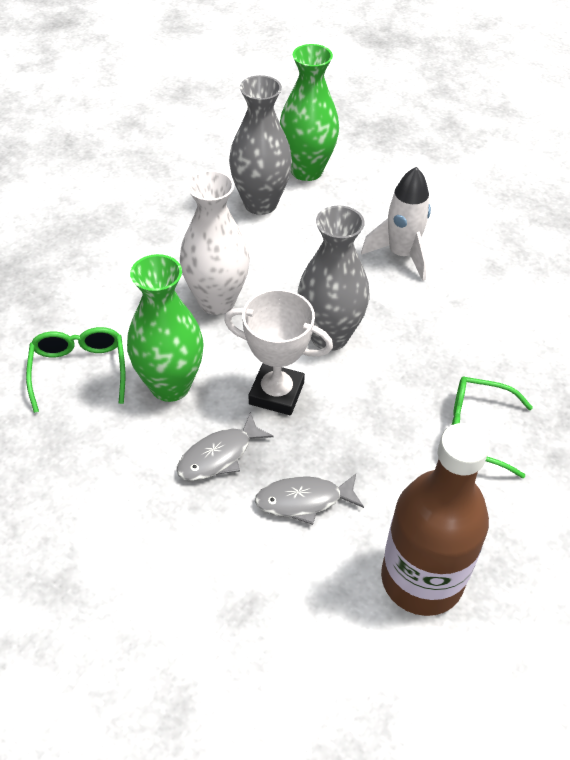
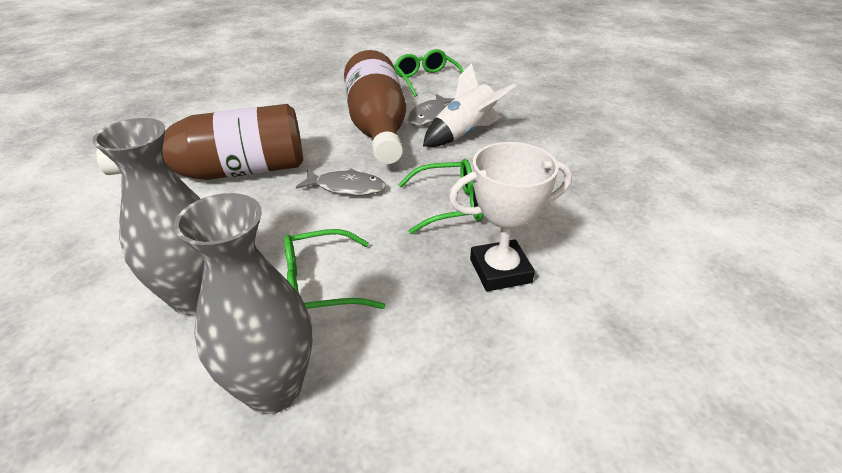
brown bottle: 1 -> 2
green glasses: 2 -> 3
green vase: 2 -> 0
white vase: 1 -> 0

